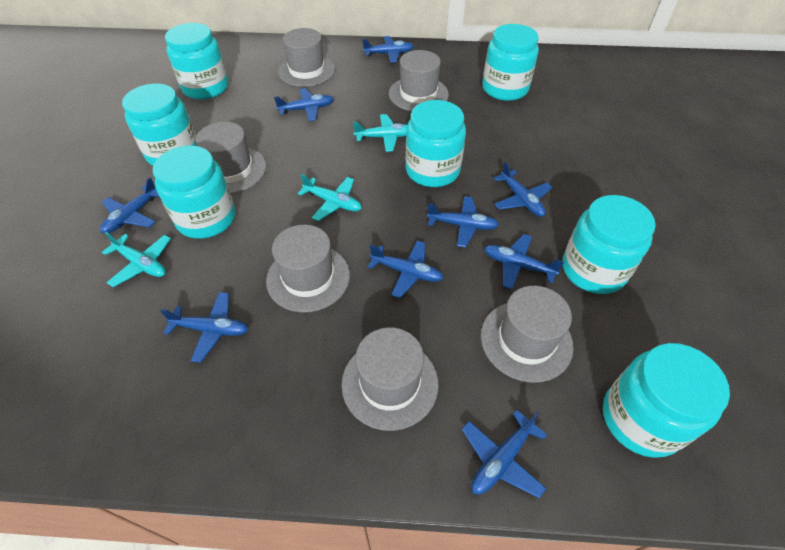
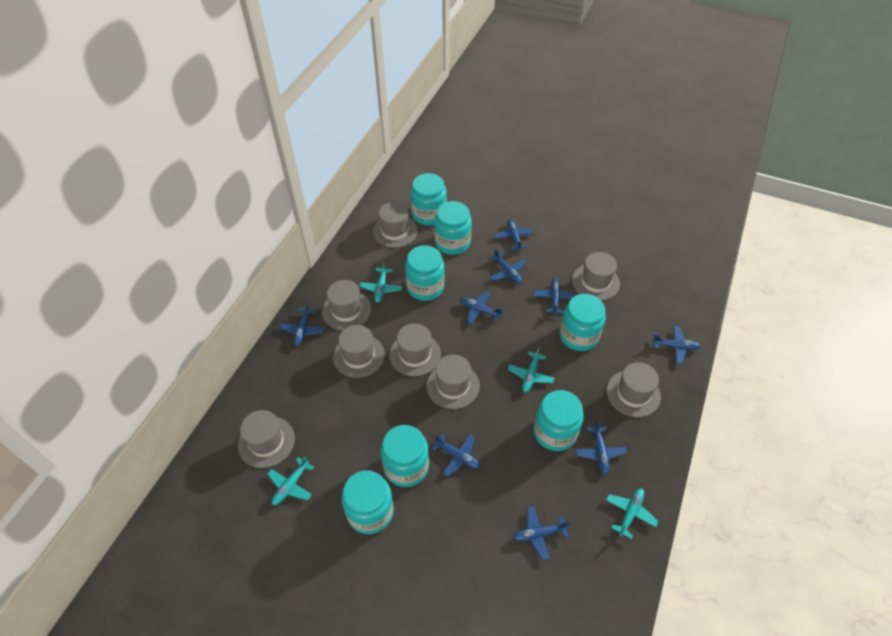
grey hat: 6 -> 8
turquoise plane: 3 -> 4

